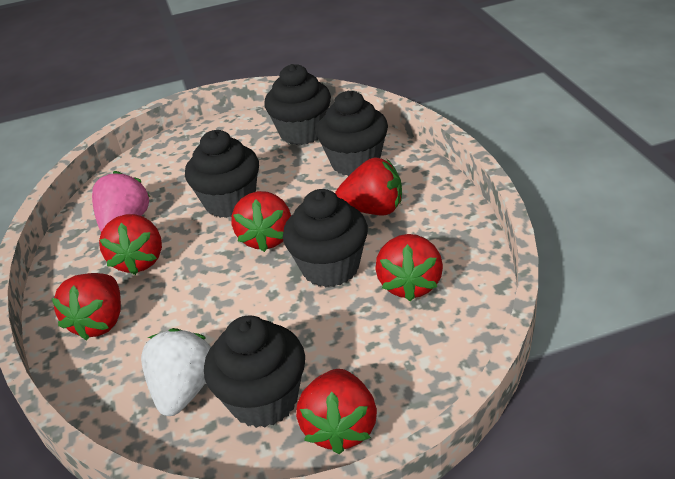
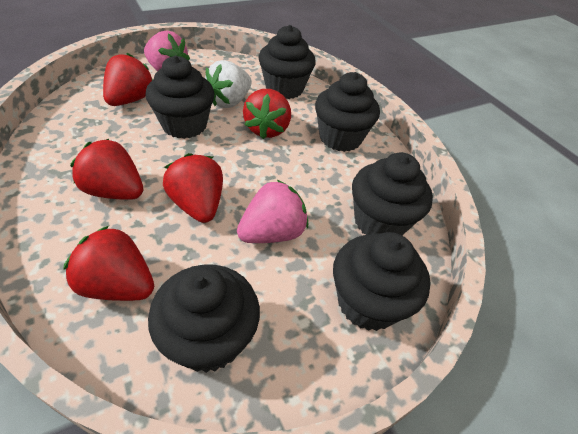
black cupcake: 5 -> 6
pink strawberry: 1 -> 2
red strawberry: 6 -> 5

